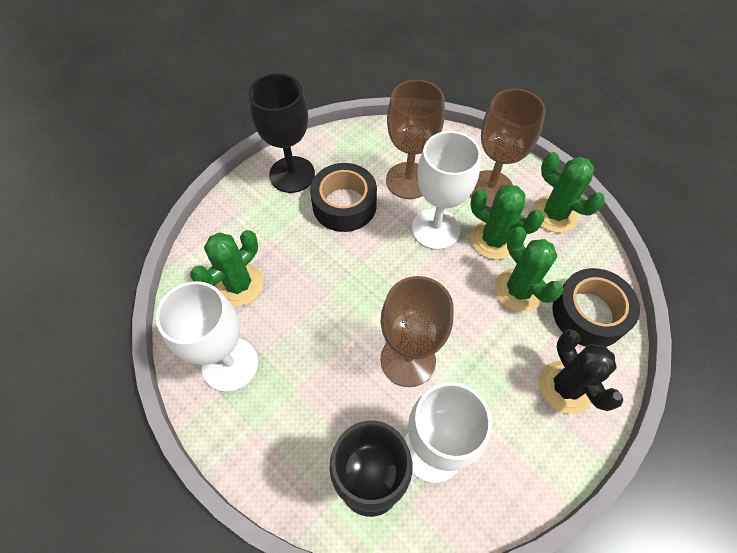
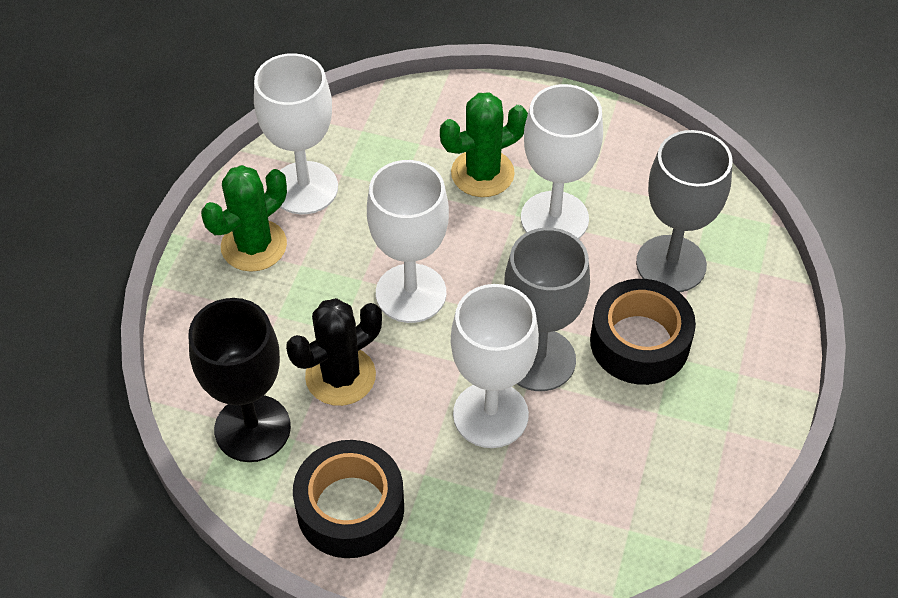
black goblet: 2 -> 1
brown goblet: 3 -> 0
green cactus: 4 -> 2
grey goblet: 0 -> 2
white goblet: 3 -> 4

